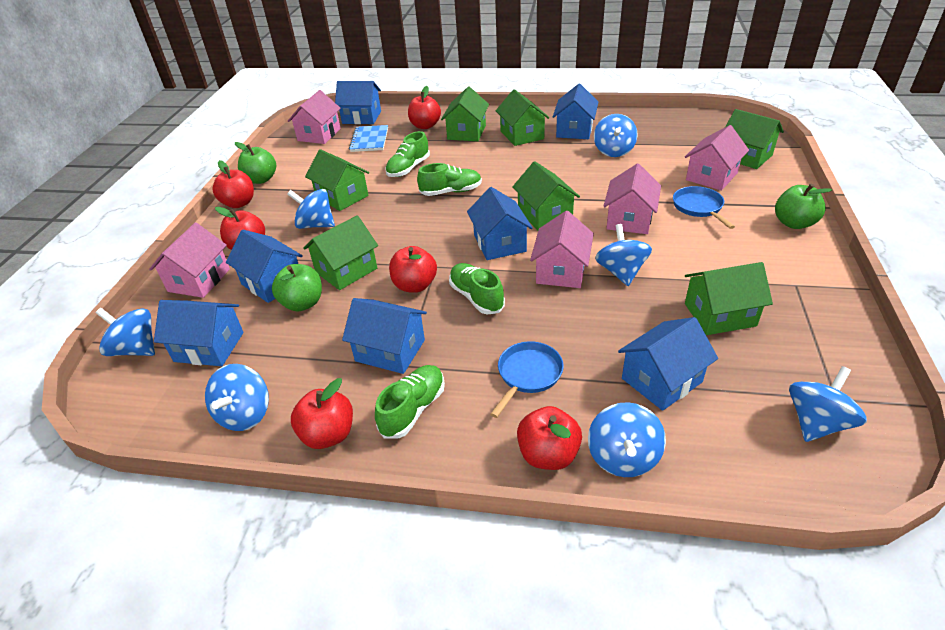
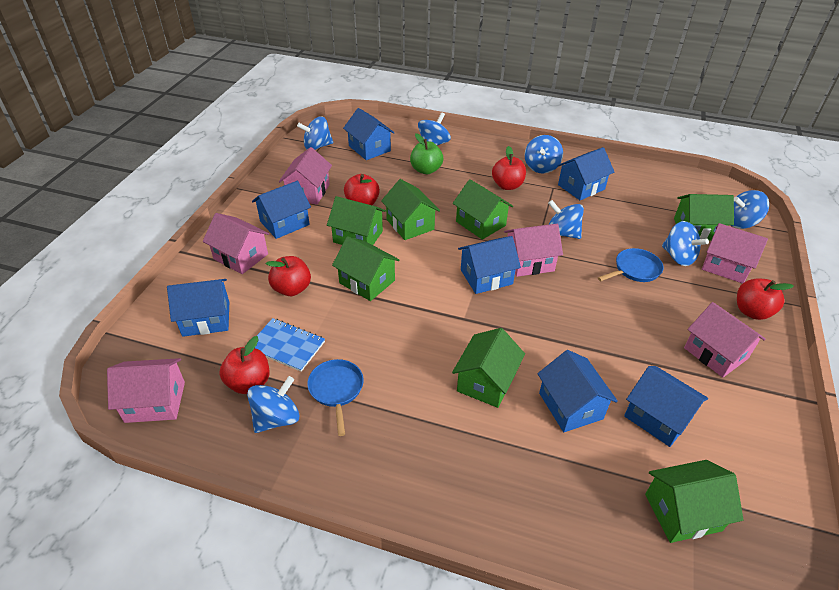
green apple: 3 -> 1
green shoe: 4 -> 0
pink house: 5 -> 6
red apple: 6 -> 5

